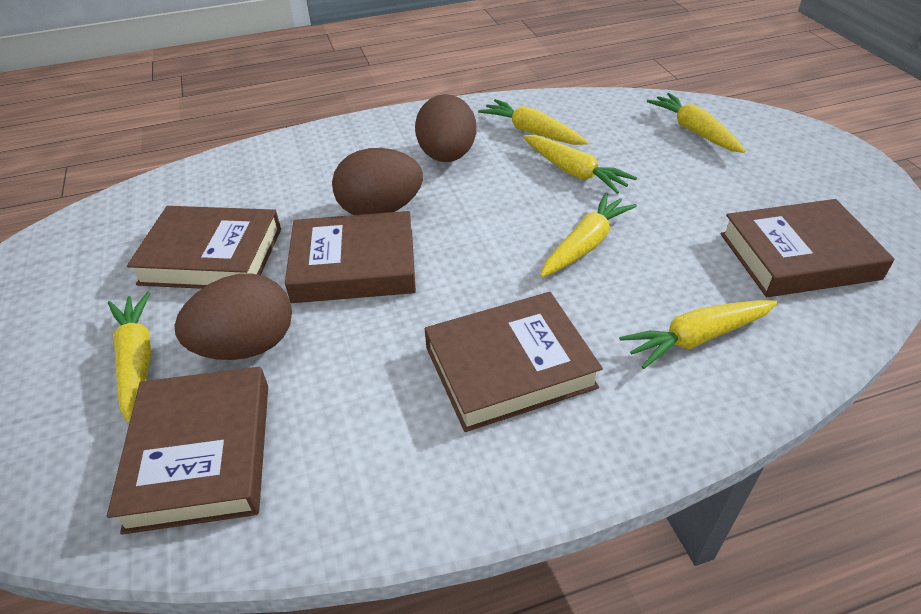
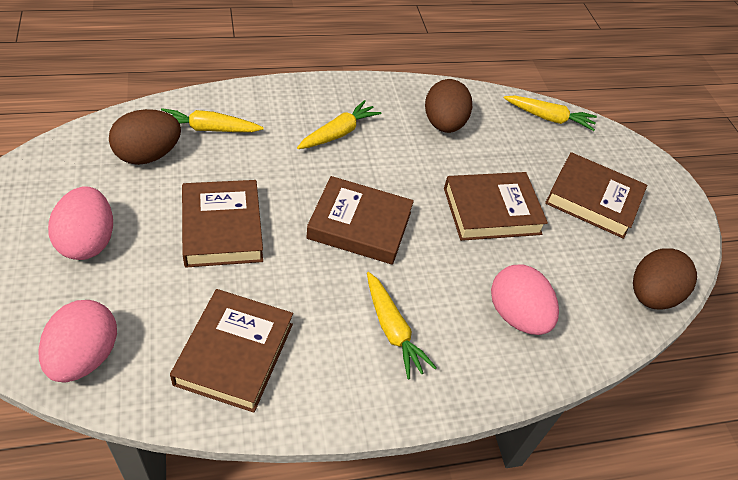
pink egg: 0 -> 3
yellow carrot: 6 -> 4

